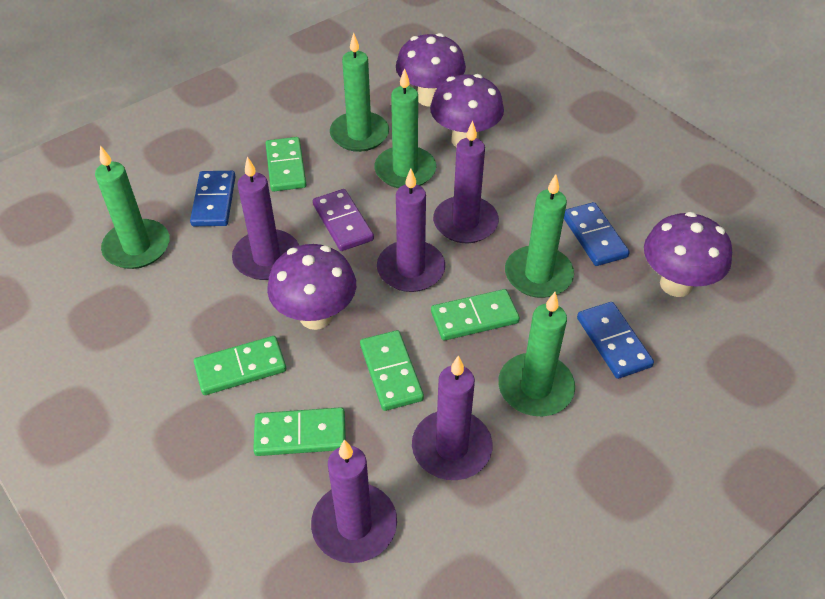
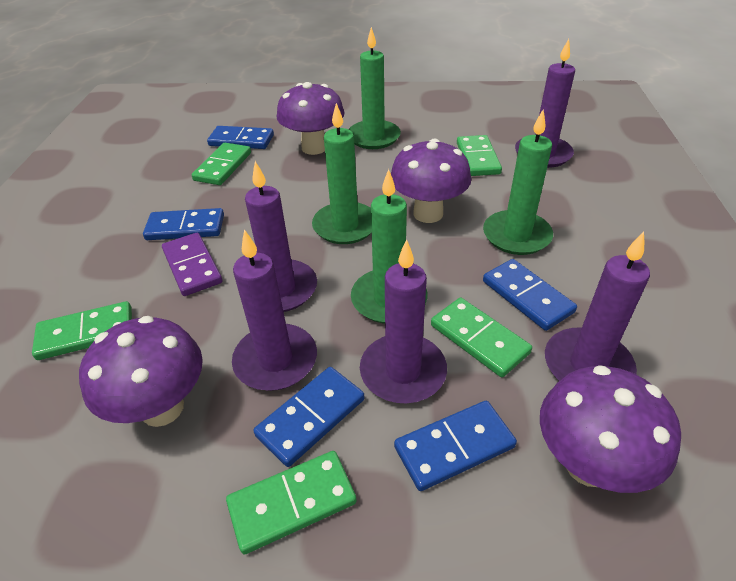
blue domino: 3 -> 5
green candle: 5 -> 4

